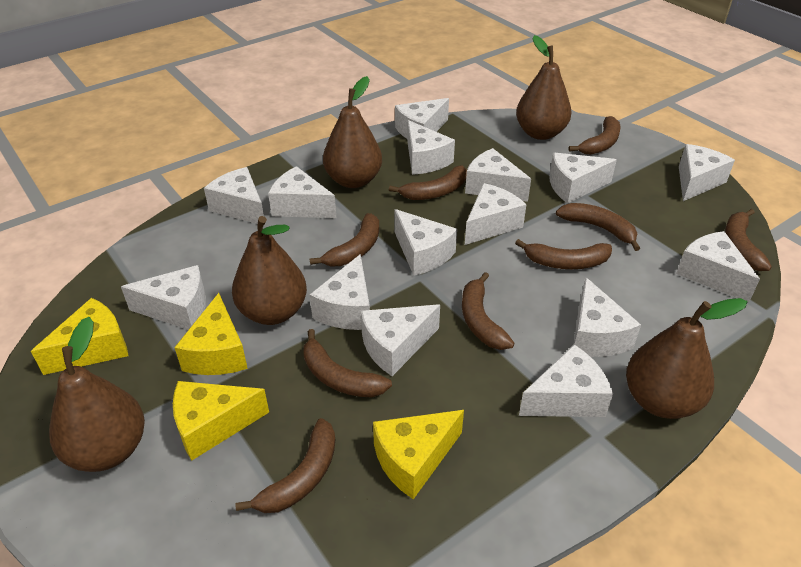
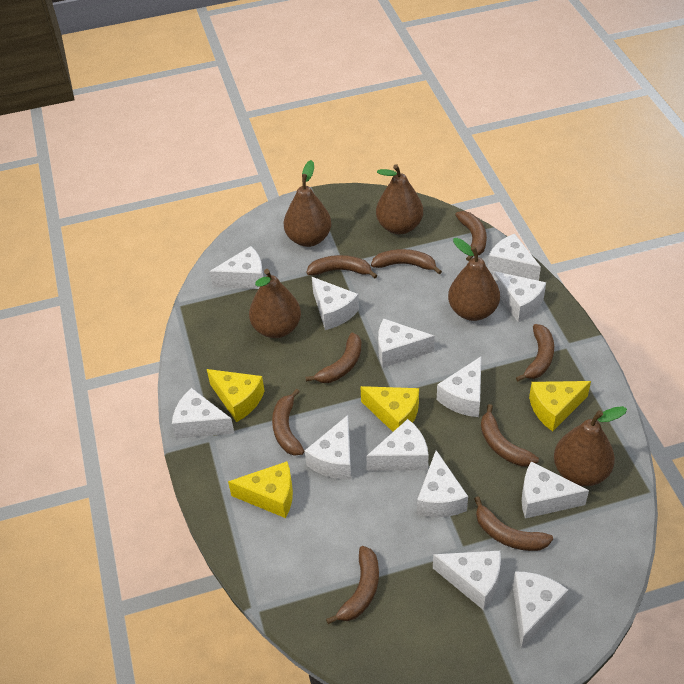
white cheese: 15 -> 13

